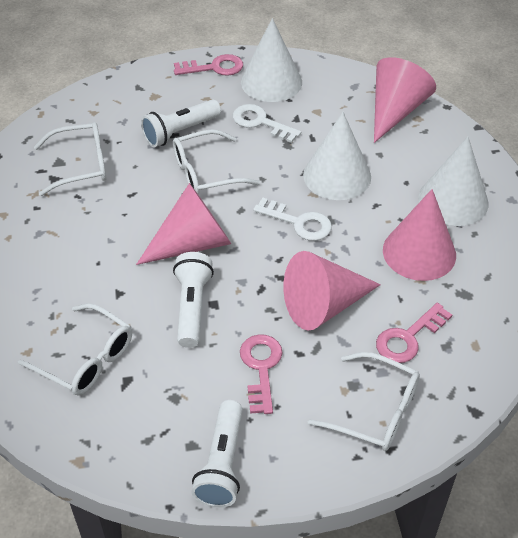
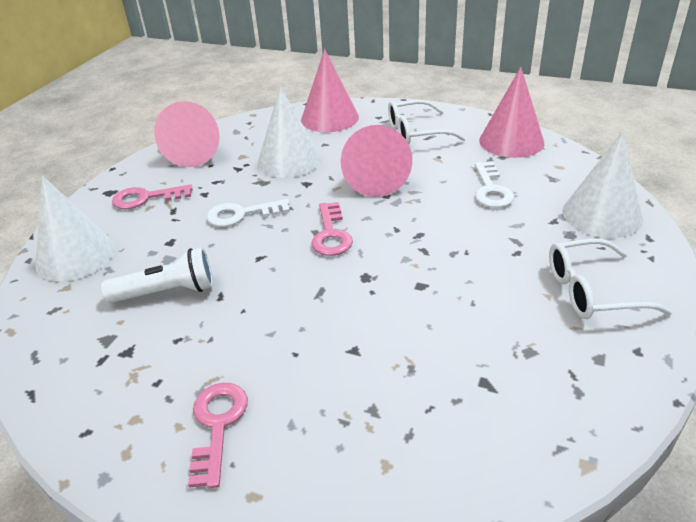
white flashlight: 3 -> 1
white glasses: 4 -> 2

